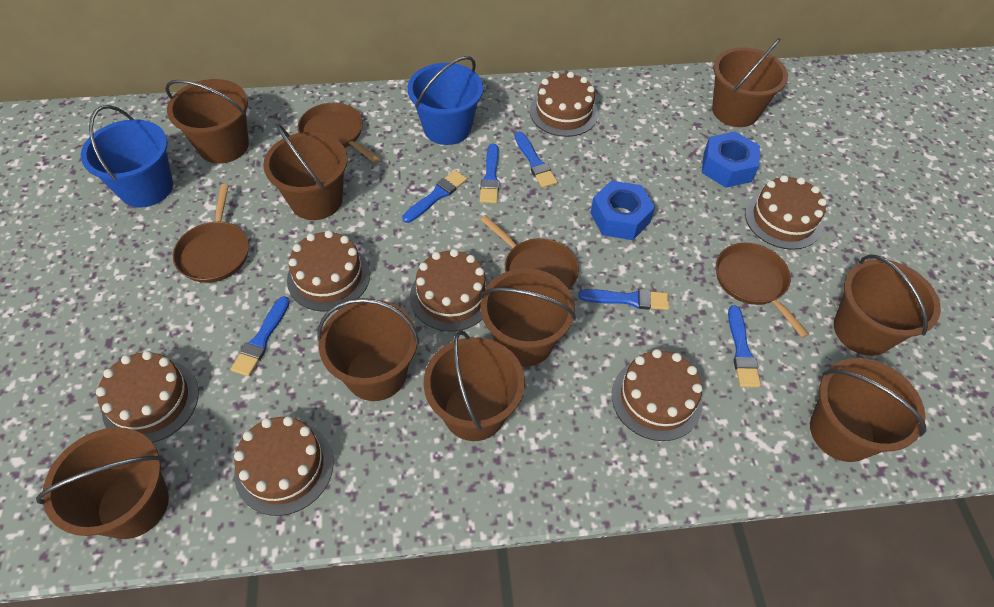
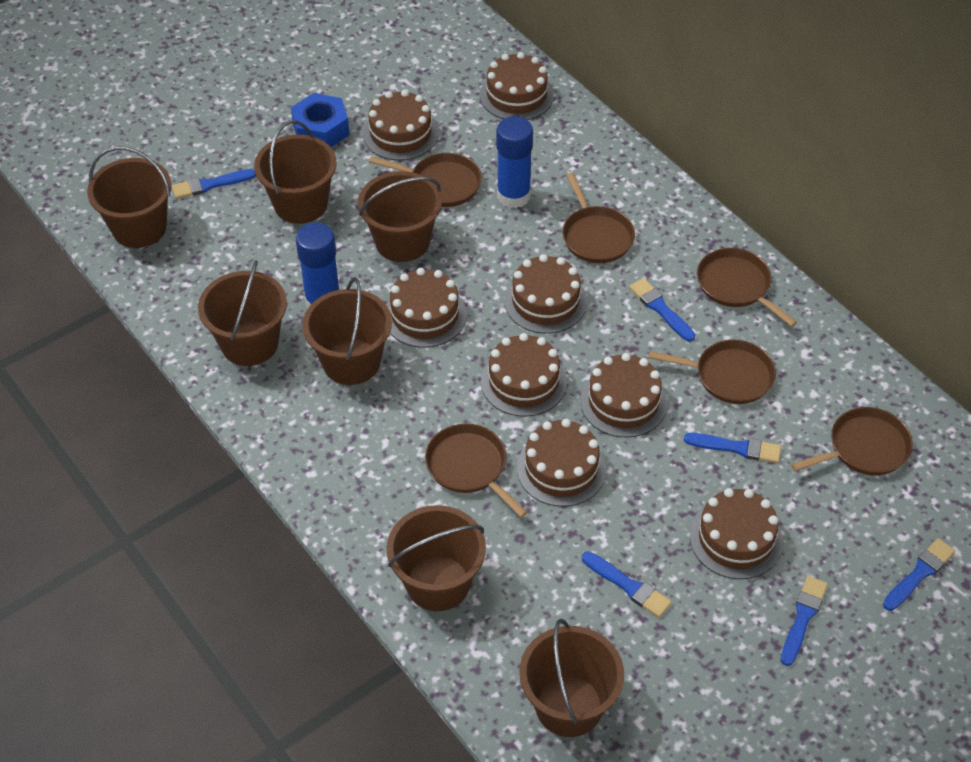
blue bucket: 2 -> 0
blue glue stick: 0 -> 2
blue nut: 2 -> 1
brown bucket: 9 -> 7
brown cake: 7 -> 8
brown pan: 4 -> 6

